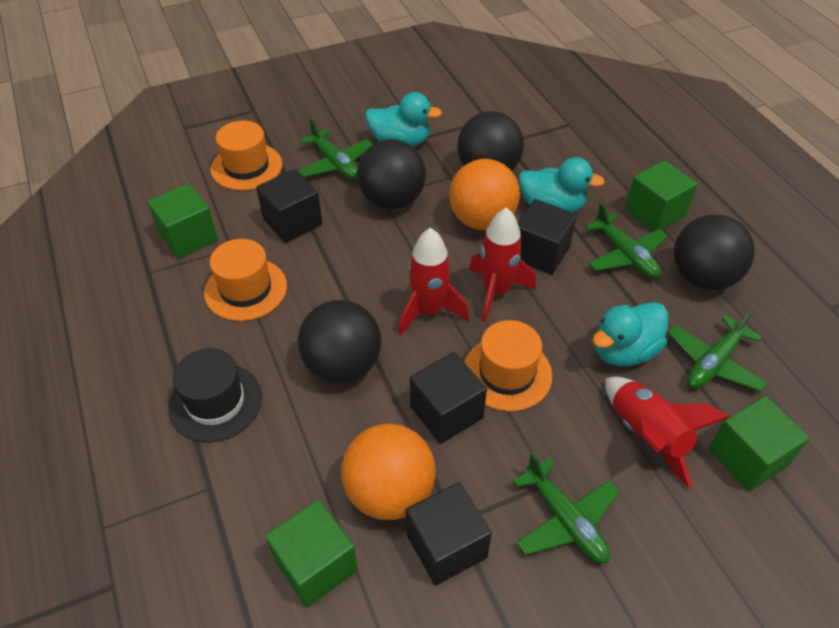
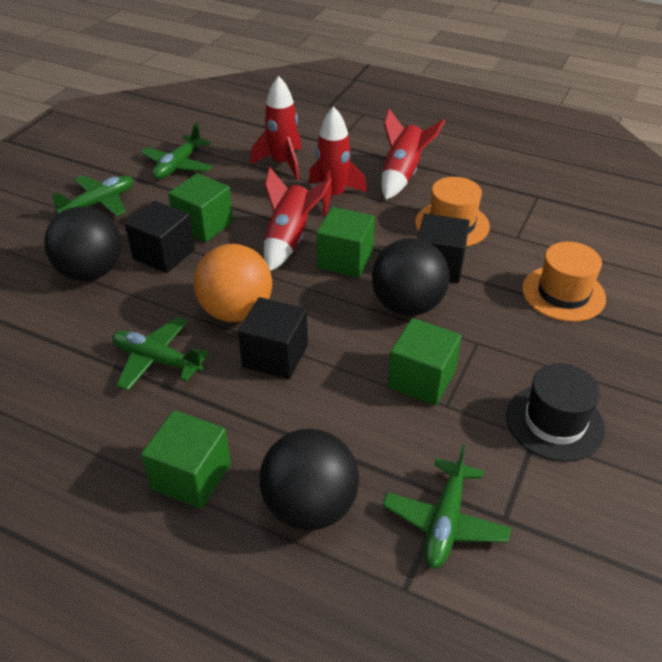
black ball: 4 -> 3
black cube: 4 -> 3
orange ball: 2 -> 1
orange hat: 3 -> 2
red rocket: 3 -> 4
turquoise duck: 3 -> 0

